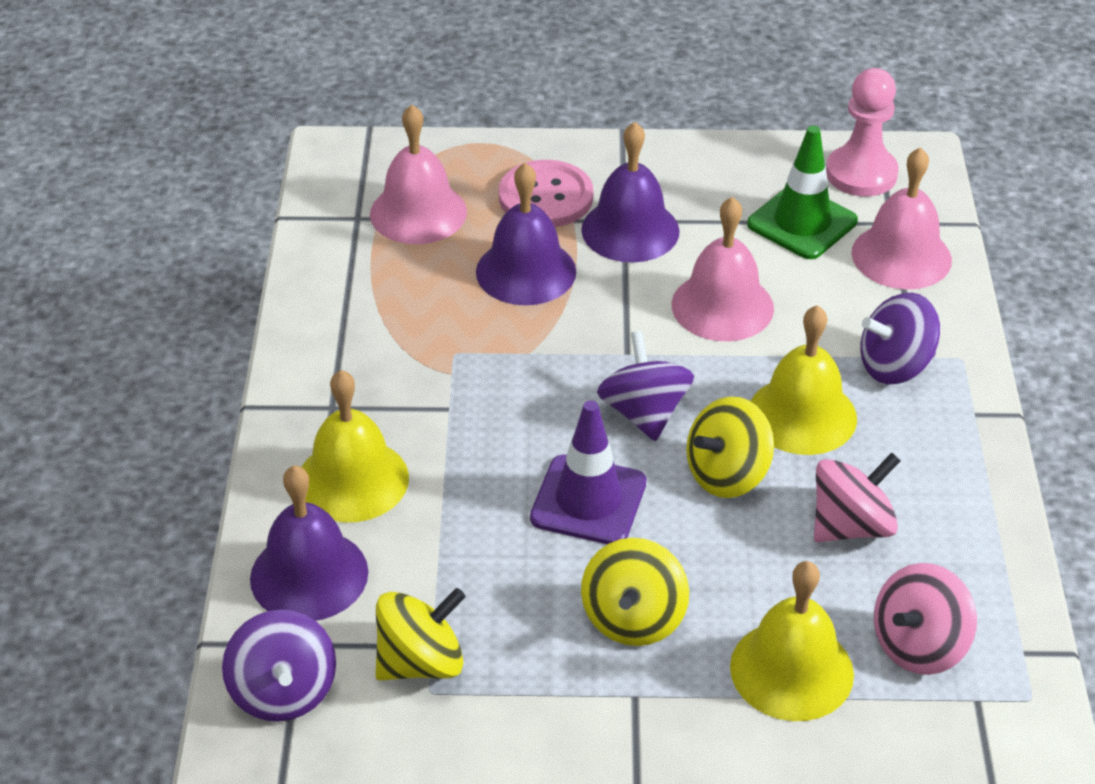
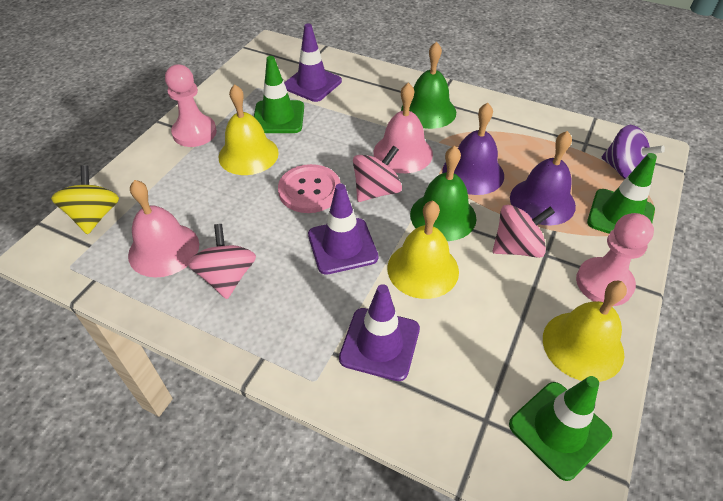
green bell: 0 -> 2
green traffic cone: 1 -> 3
pink bell: 3 -> 2
pink pawn: 1 -> 2
pink spinning top: 2 -> 3
purple bell: 3 -> 2
purple spinning top: 3 -> 1
purple traffic cone: 1 -> 3
yellow spinning top: 3 -> 1

